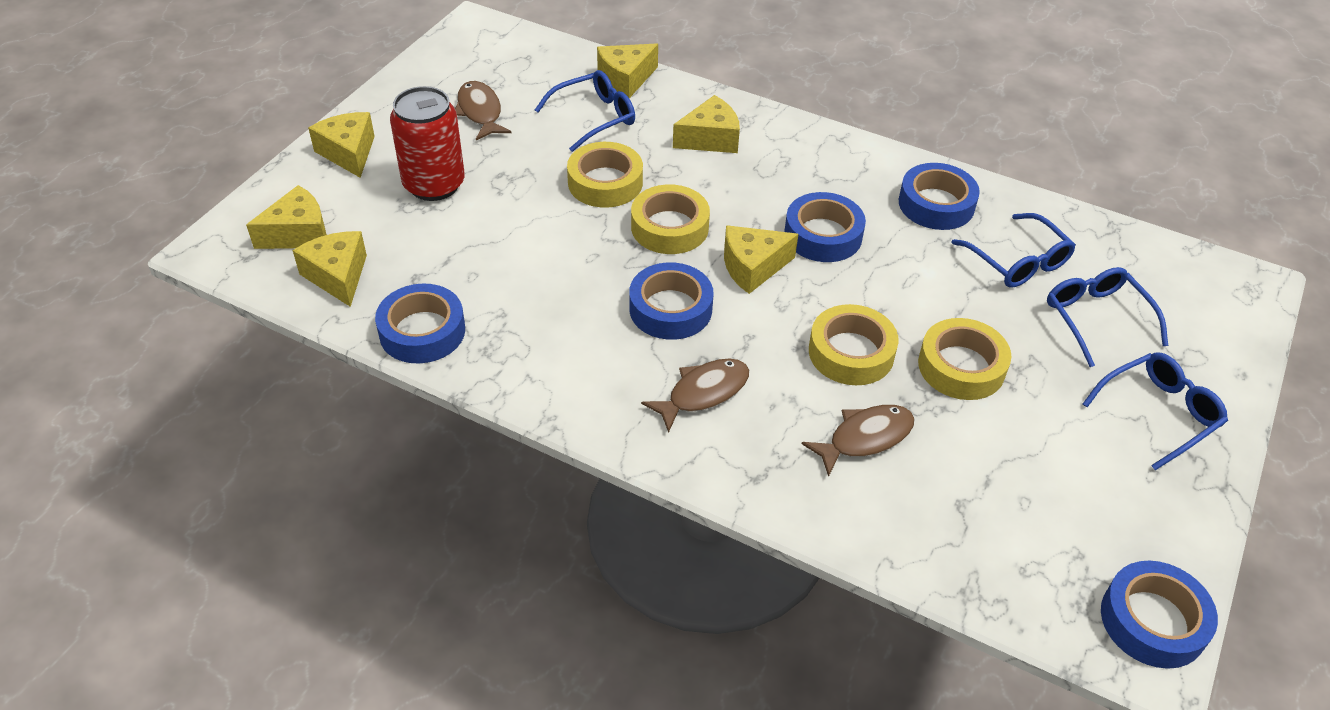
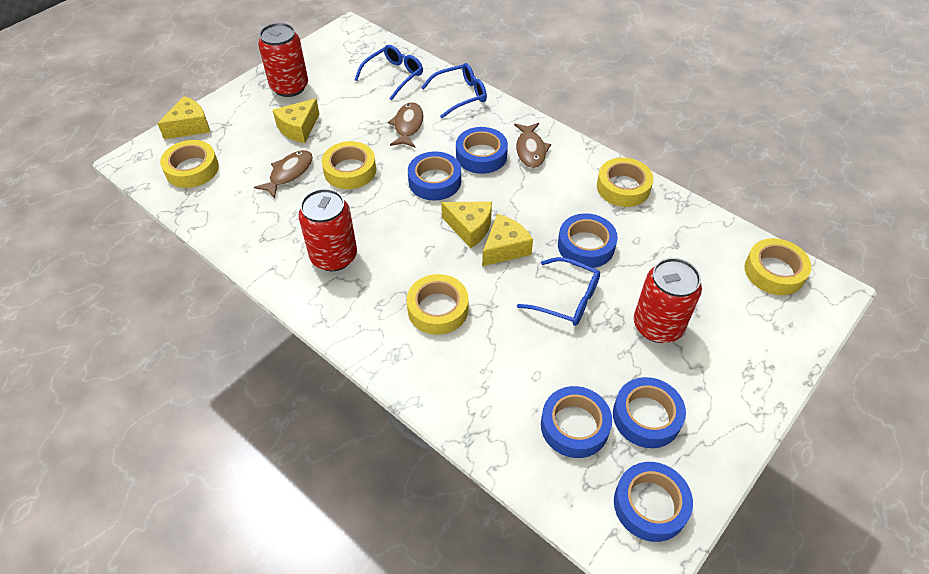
blue glasses: 4 -> 3
blue tape: 5 -> 6
red can: 1 -> 3
yellow cheese: 6 -> 4
yellow tape: 4 -> 5

